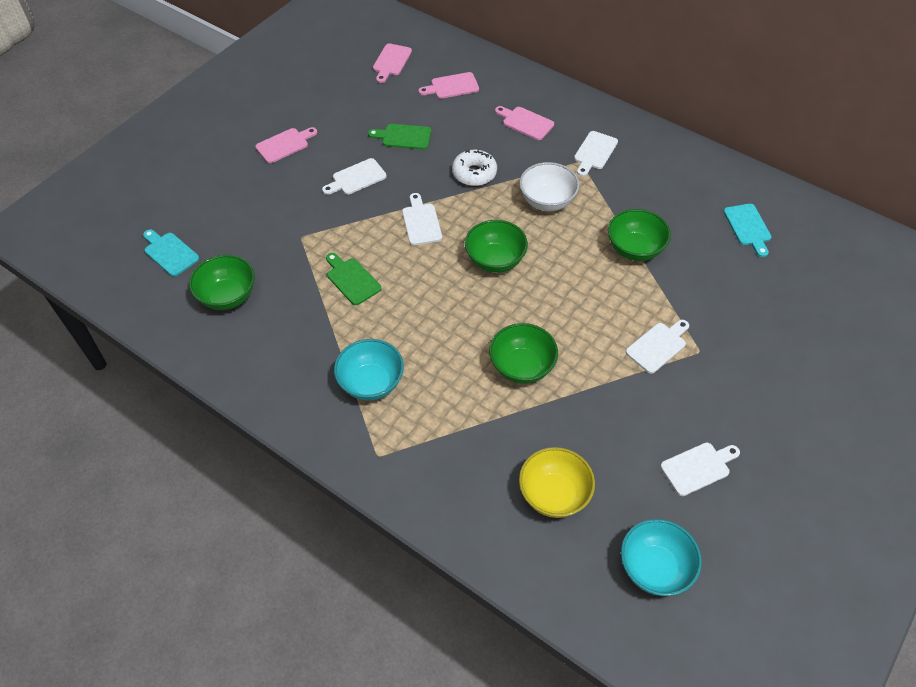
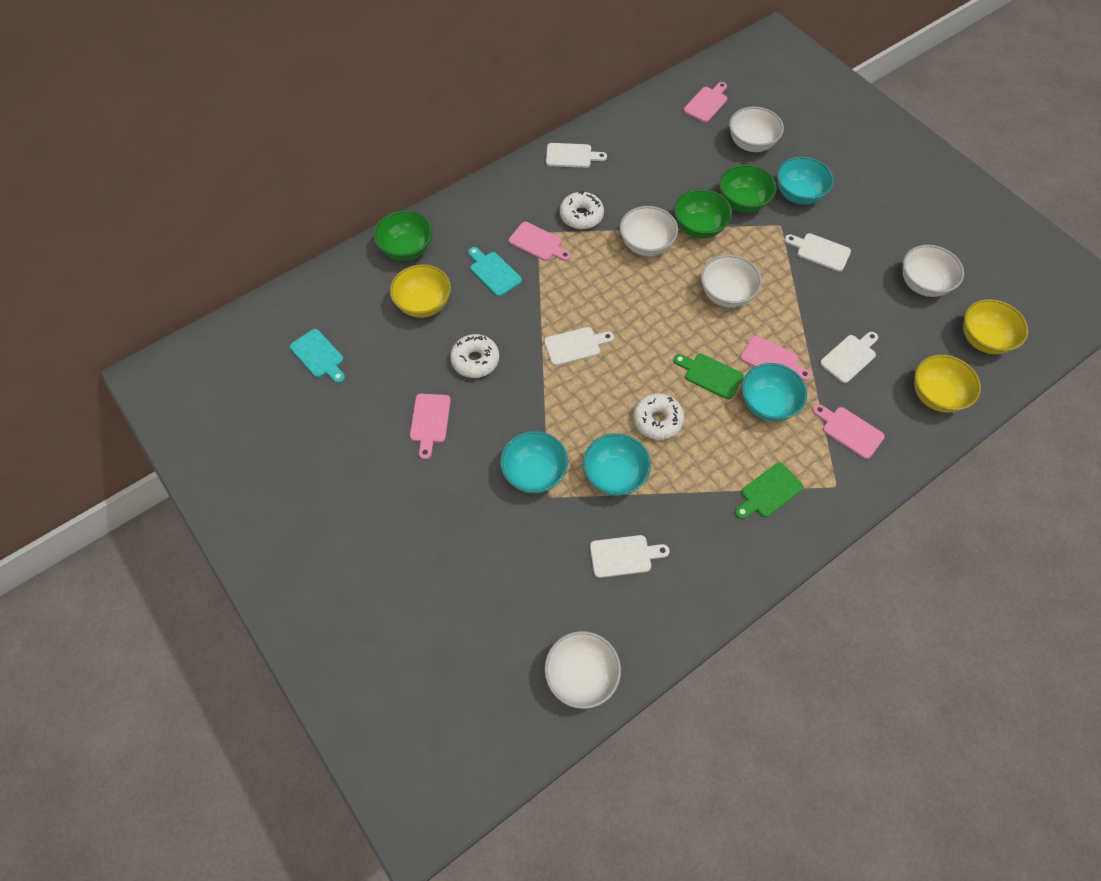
green bowl: 4 -> 3
pink cutting board: 4 -> 5
turquoise bowl: 2 -> 4
white bowl: 1 -> 5
white donut: 1 -> 3
yellow bowl: 1 -> 3

